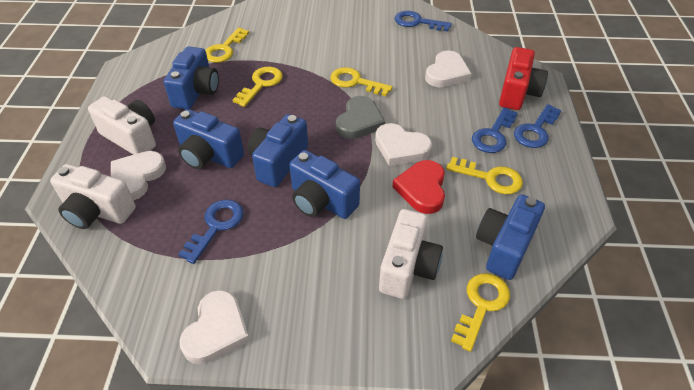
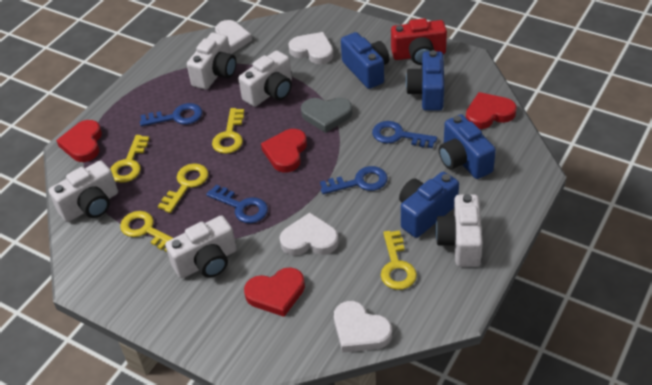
blue camera: 5 -> 4
red heart: 1 -> 4
white camera: 3 -> 5

